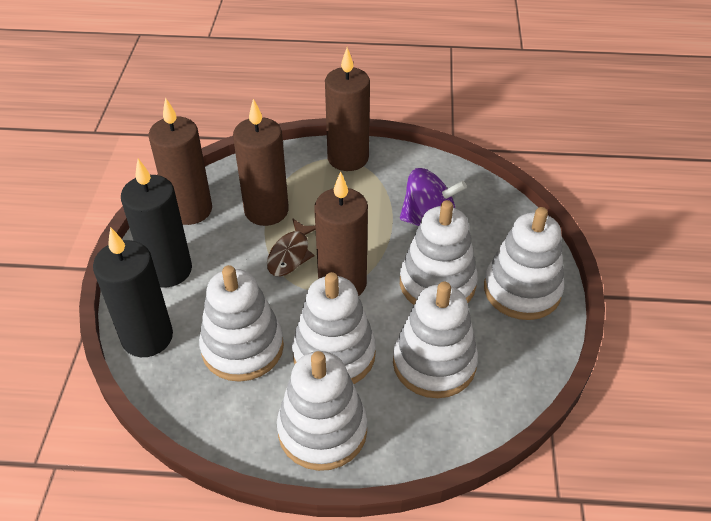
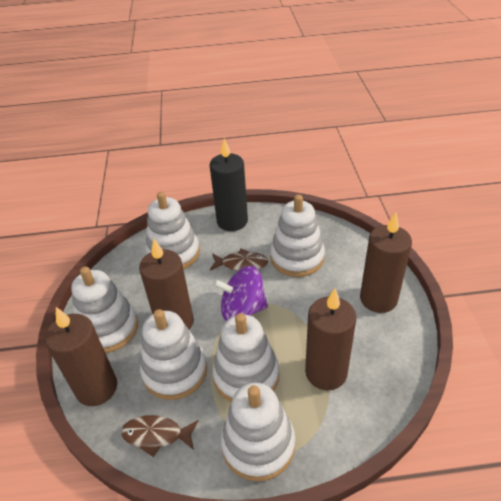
black candle: 2 -> 1
brown fish: 1 -> 2

